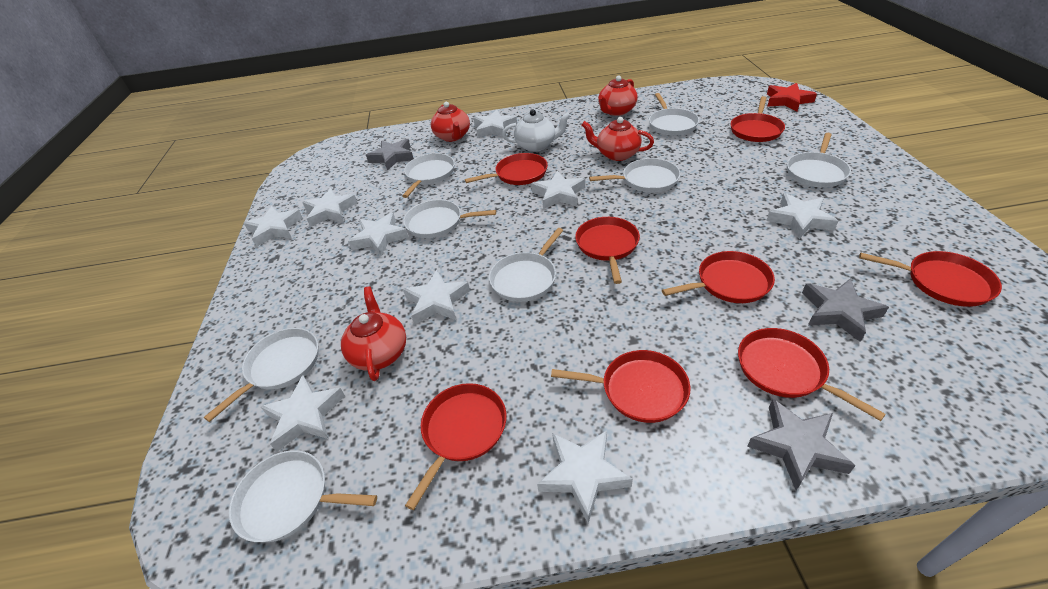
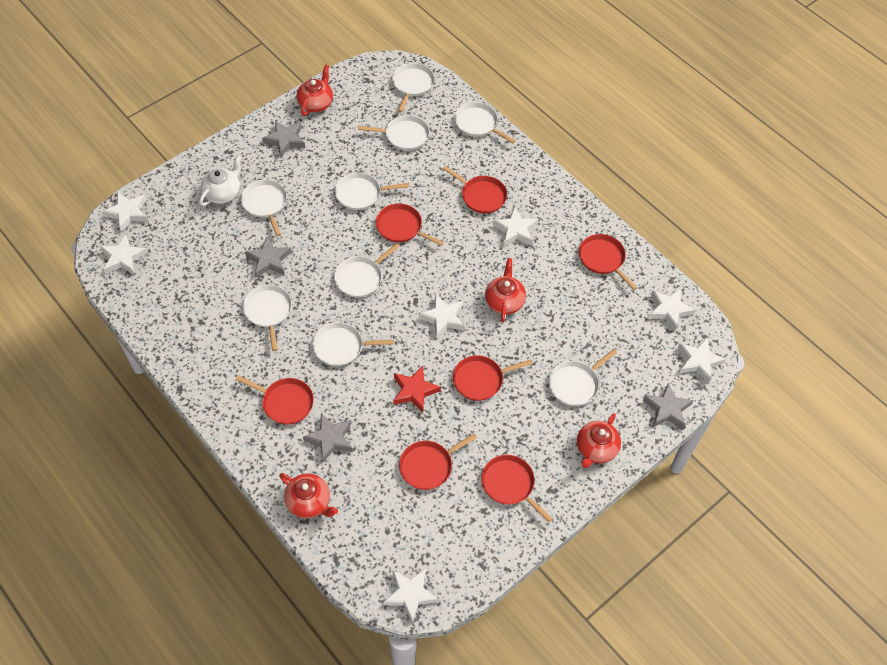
grey star: 3 -> 4
red pan: 8 -> 7
white pan: 8 -> 9
white star: 9 -> 7

